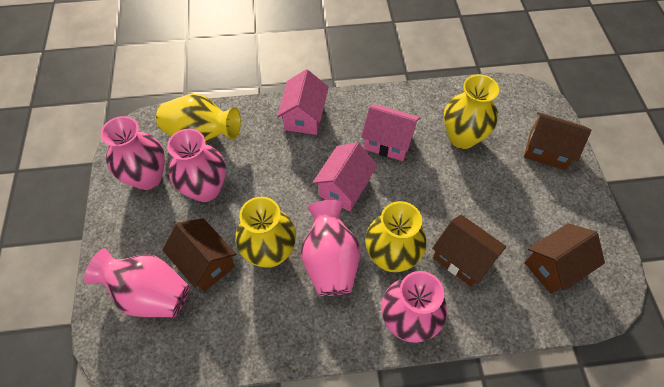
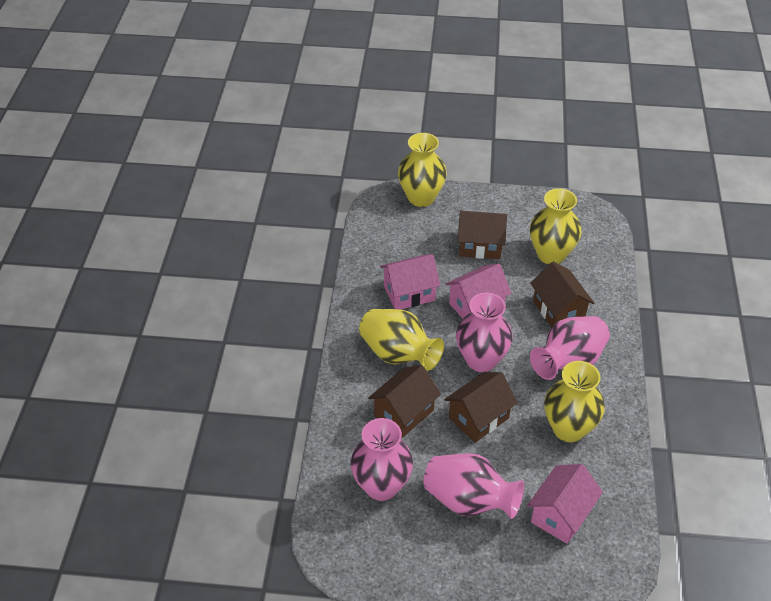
pink vase: 5 -> 4

